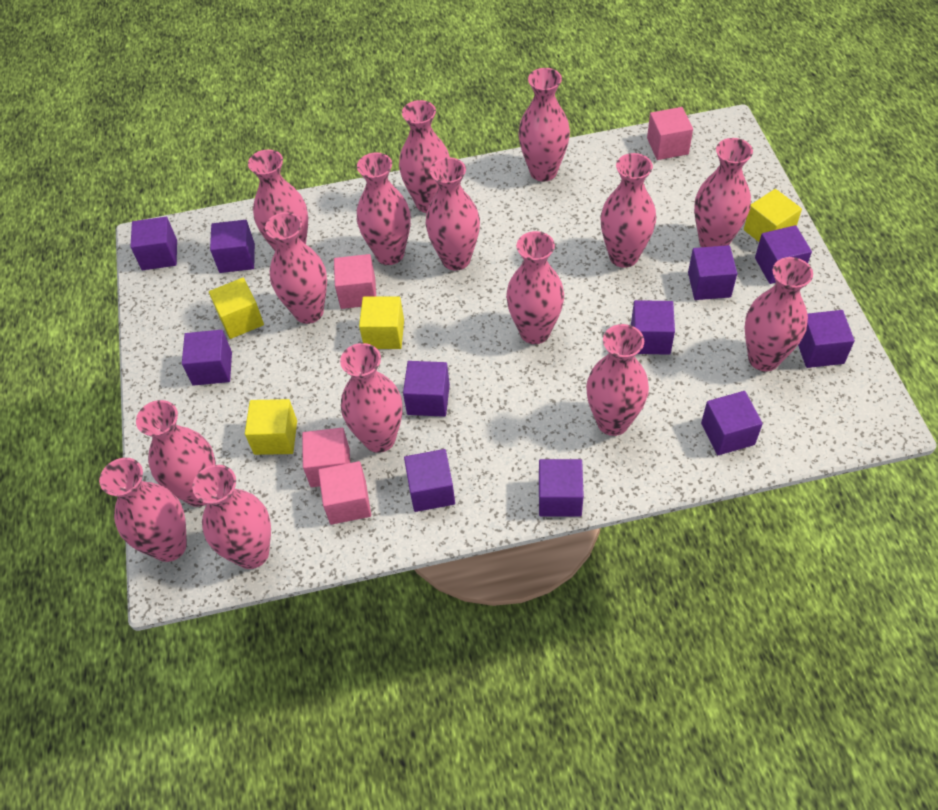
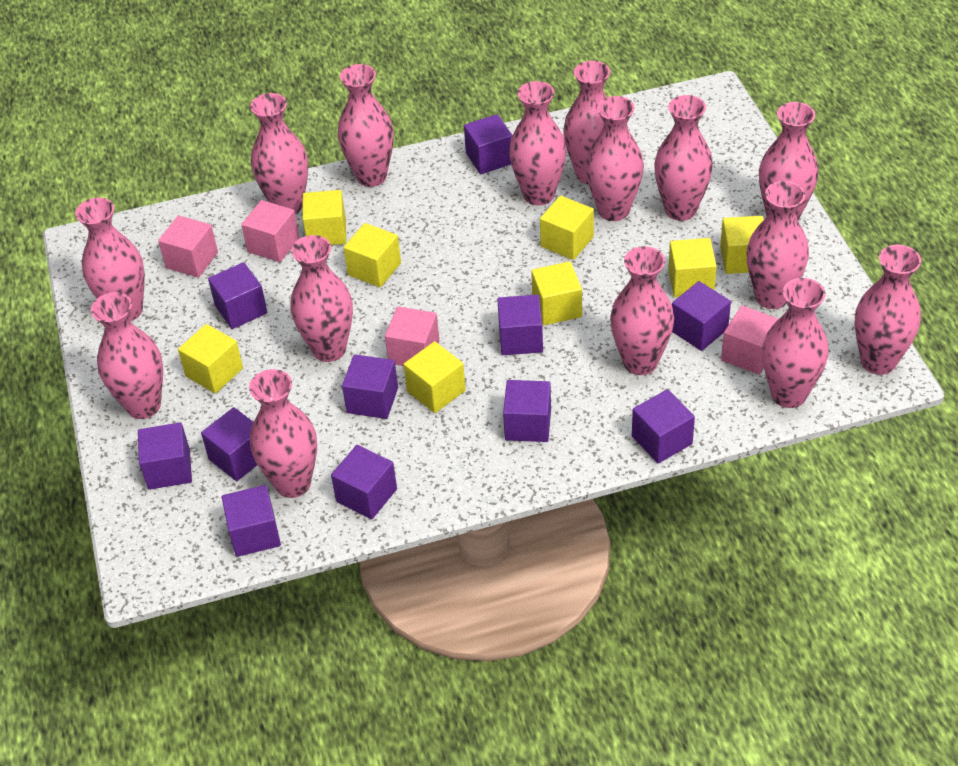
yellow cube: 4 -> 8

